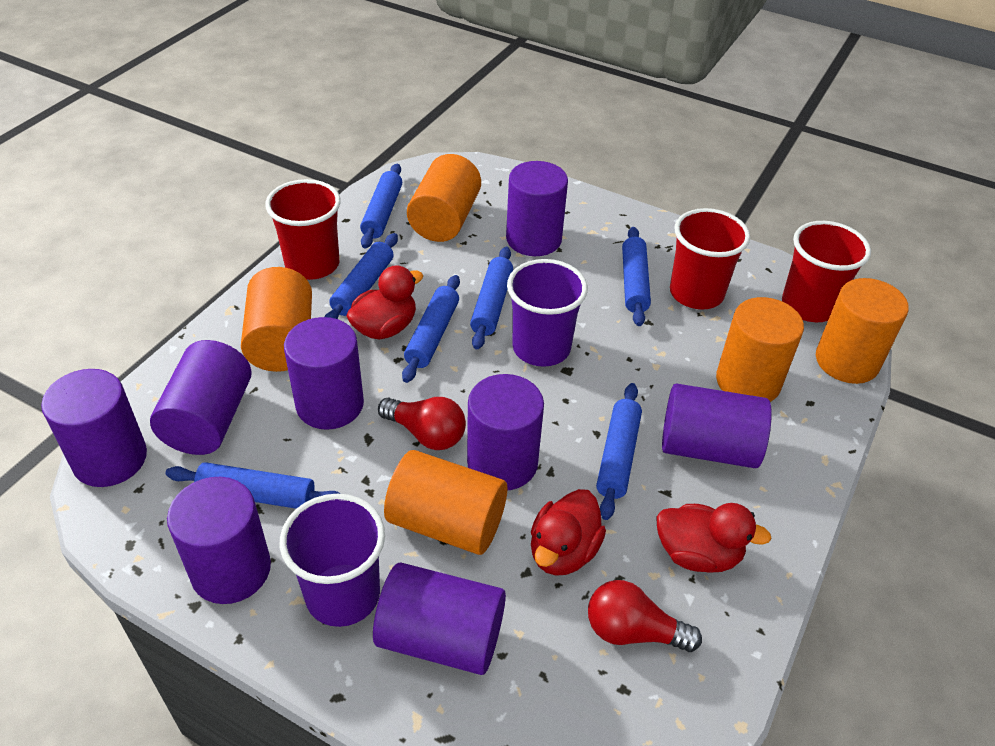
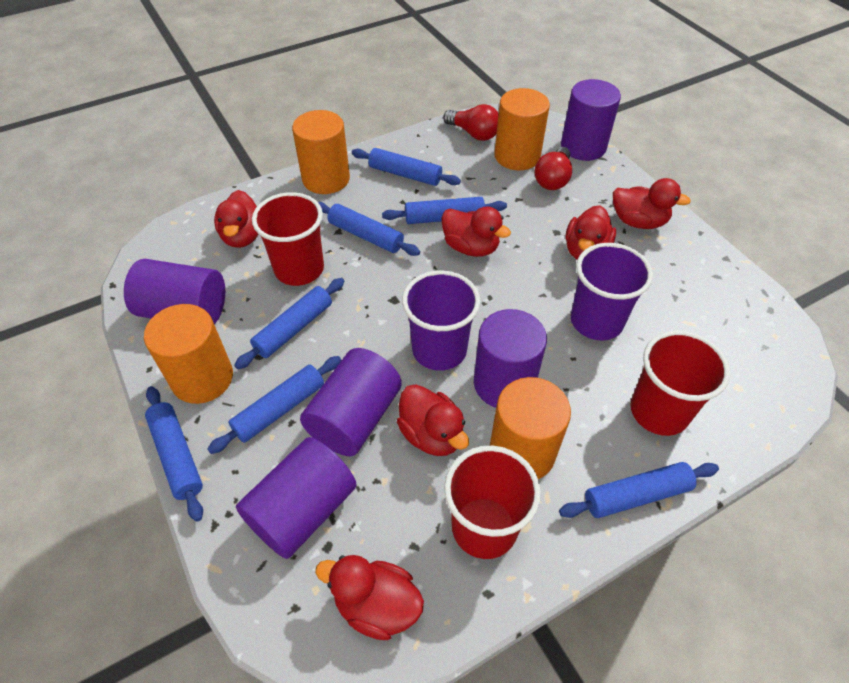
orange cylinder: 5 -> 4
purple cylinder: 8 -> 5
red duck: 3 -> 6

